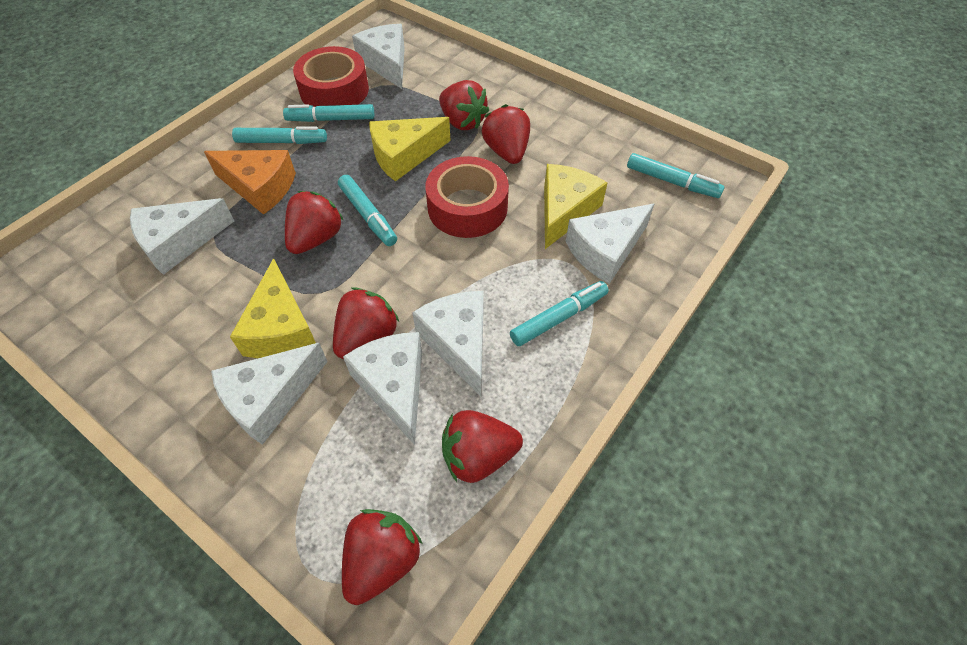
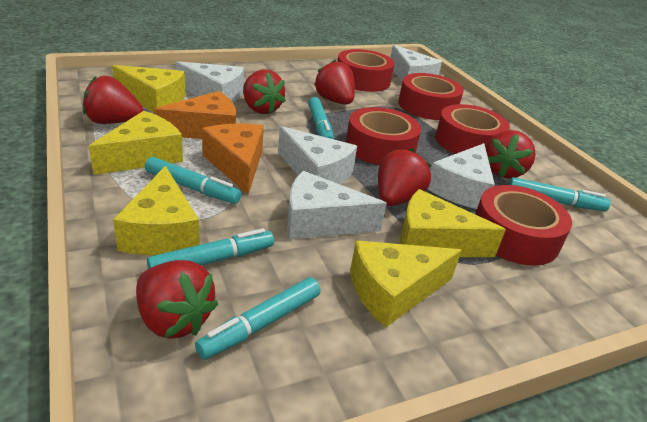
orange cheese: 1 -> 2
red tape: 2 -> 5
white cheese: 6 -> 5
yellow cheese: 3 -> 5

